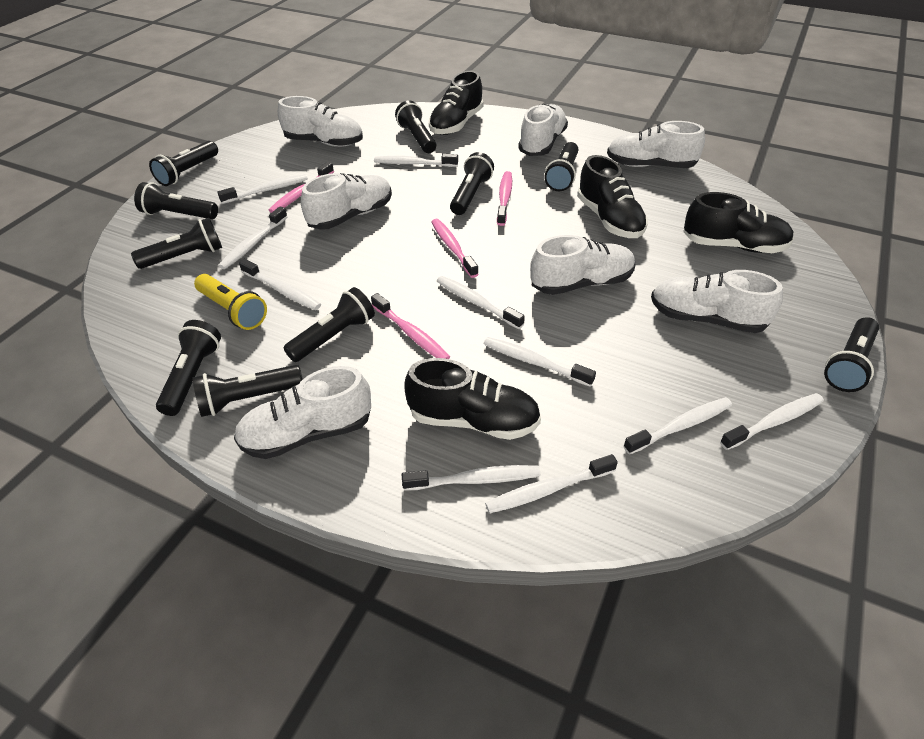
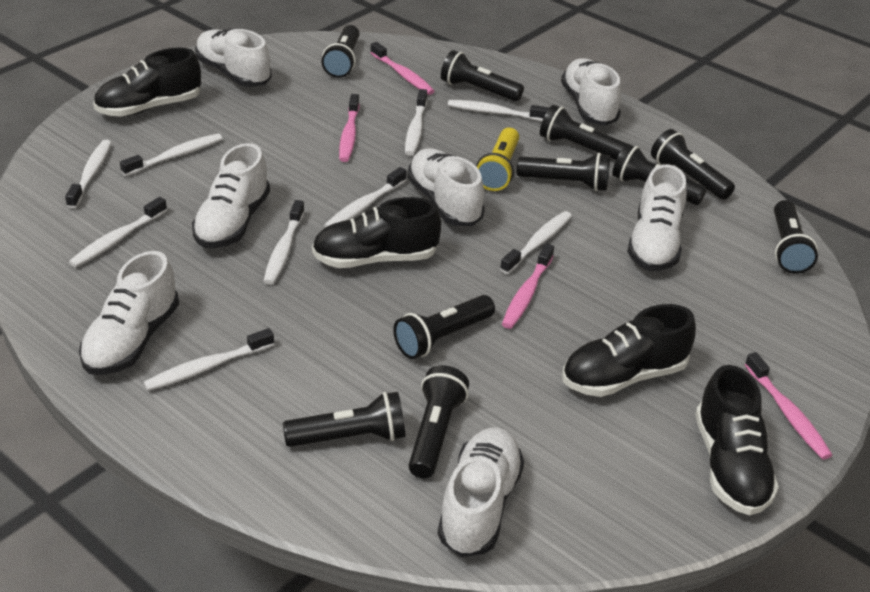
white toothbrush: 10 -> 9

